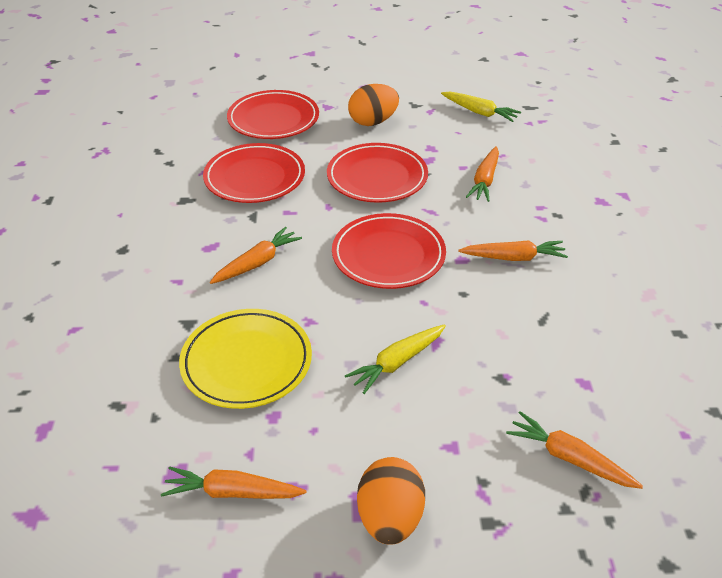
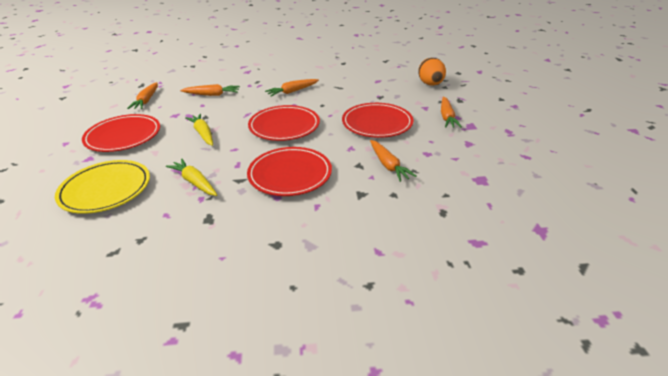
orange egg: 2 -> 1

